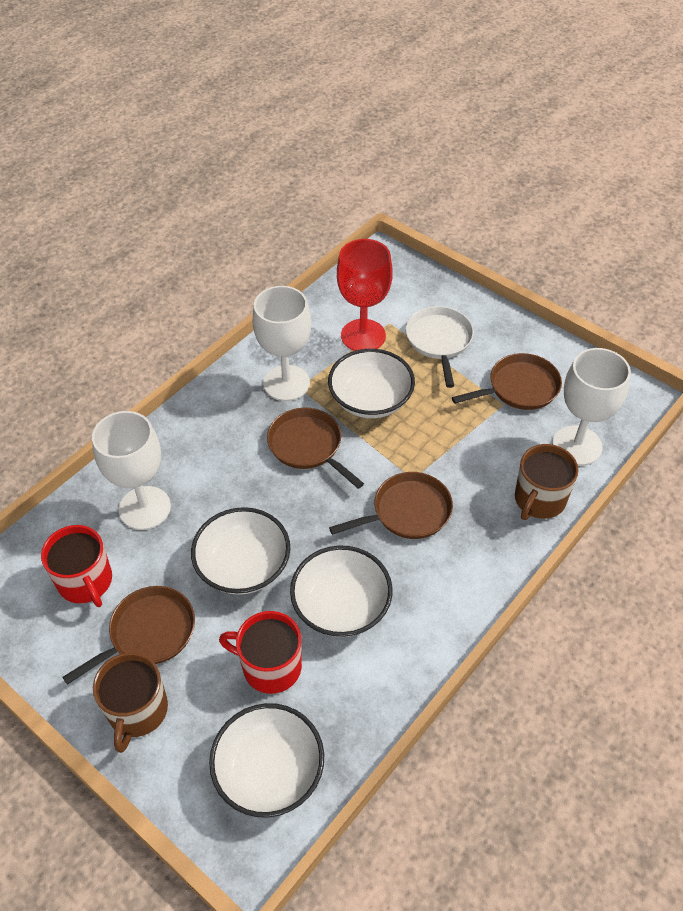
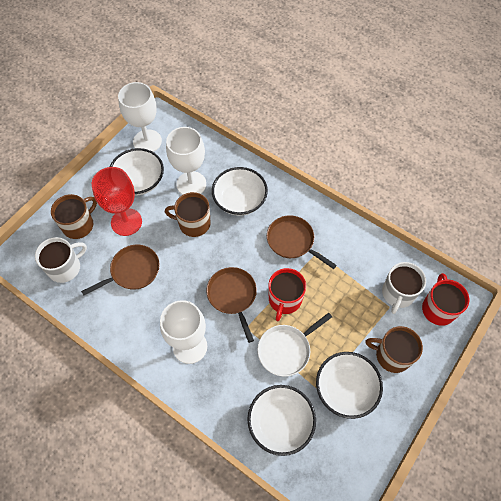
brown mug: 2 -> 3
brown pan: 4 -> 3
white mug: 0 -> 2

